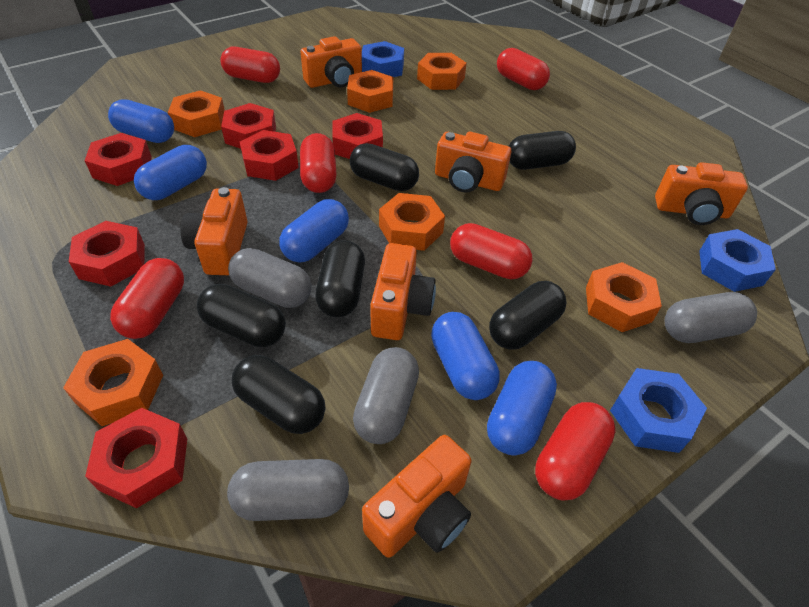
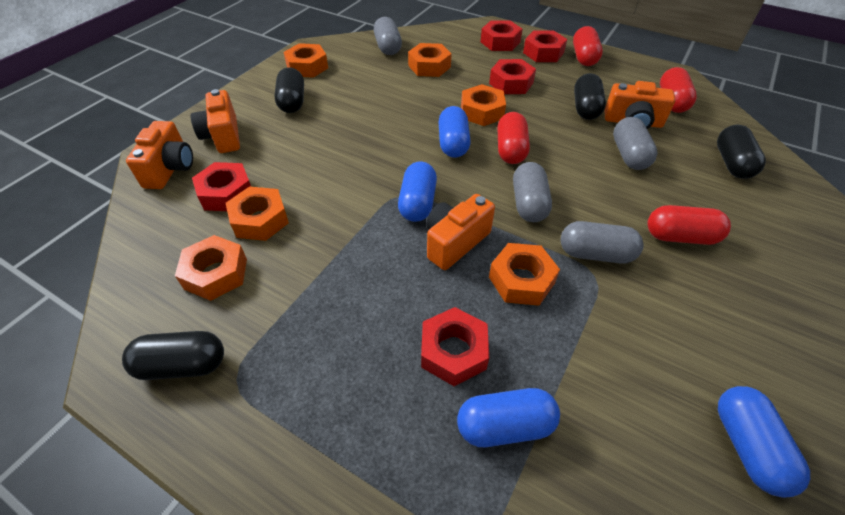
black capsule: 6 -> 4
blue capsule: 5 -> 4
blue nut: 3 -> 0
orange camera: 6 -> 4
red capsule: 6 -> 4
red nut: 6 -> 5

